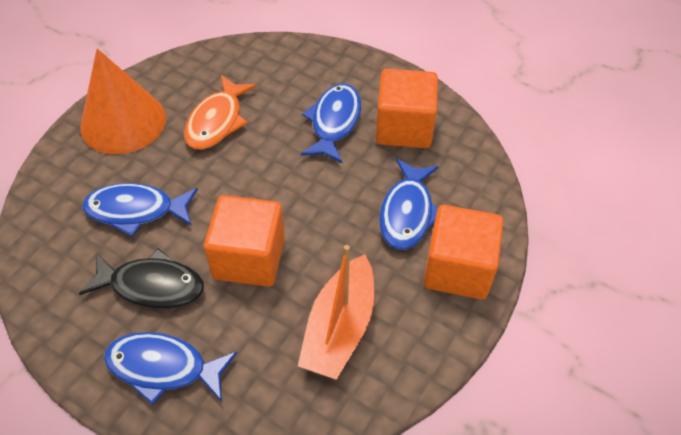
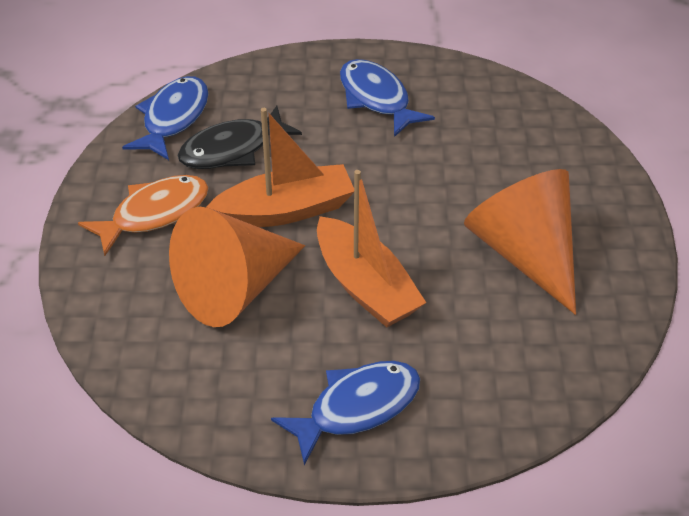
blue fish: 4 -> 3
orange boat: 1 -> 2
orange cone: 1 -> 2
orange cube: 3 -> 0

